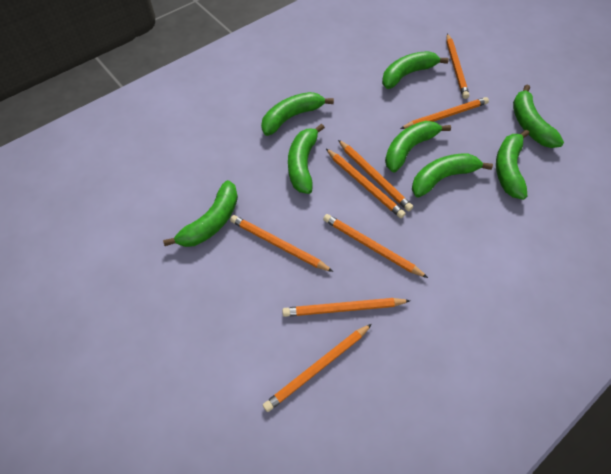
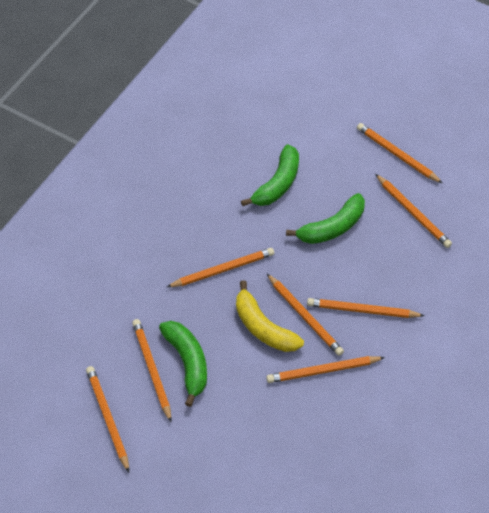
green banana: 8 -> 3
yellow banana: 0 -> 1

